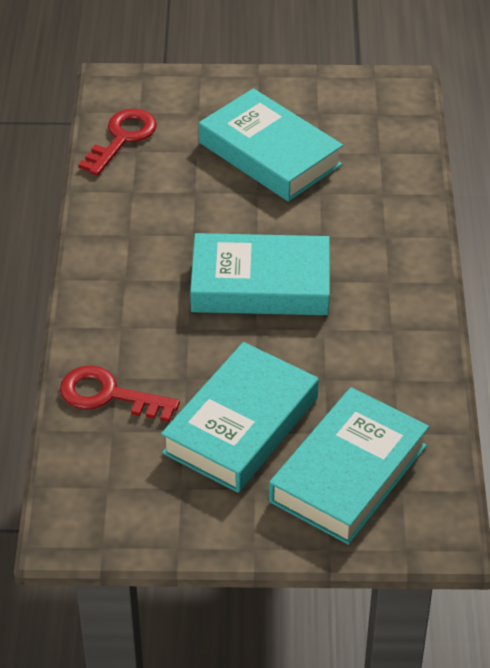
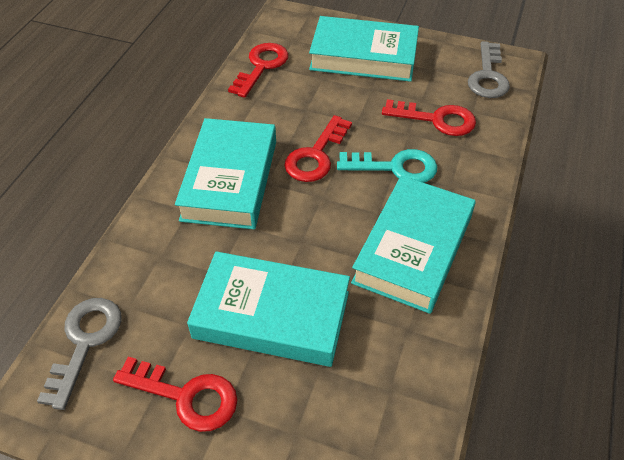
grey key: 0 -> 2
red key: 2 -> 4
turquoise key: 0 -> 1

